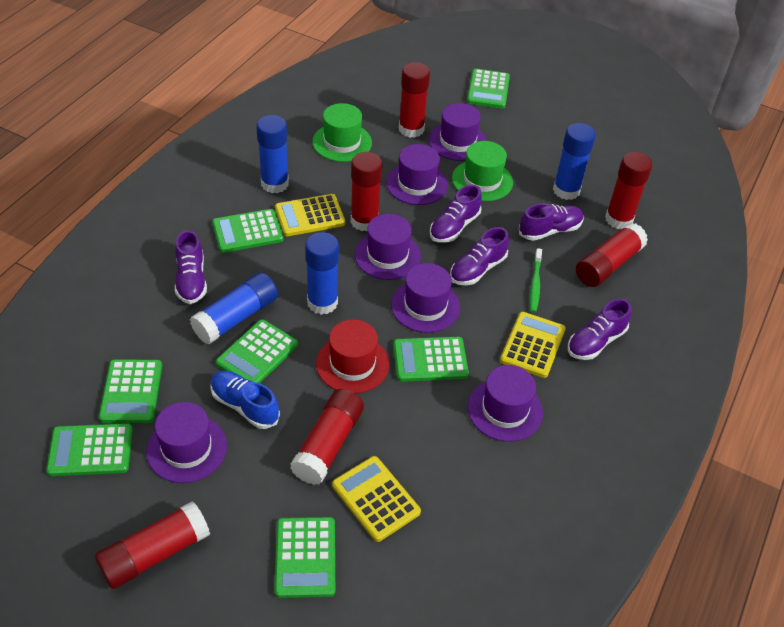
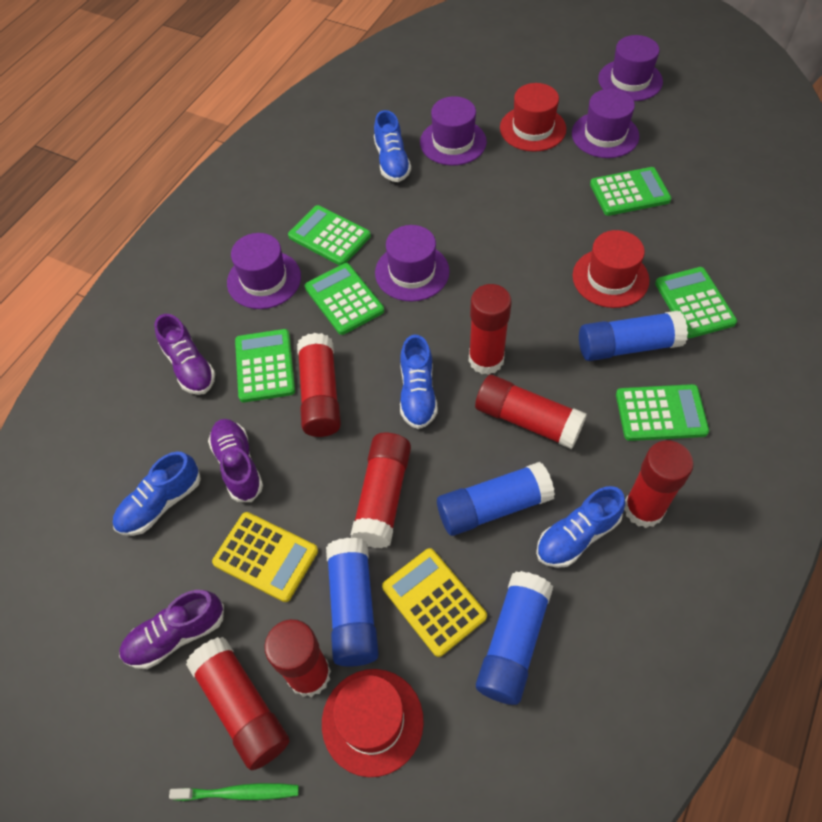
blue shoe: 1 -> 4
green calculator: 7 -> 6
green hat: 2 -> 0
purple hat: 6 -> 5
purple shoe: 5 -> 3
red glue stick: 6 -> 7
red hat: 1 -> 3
yellow calculator: 3 -> 2

